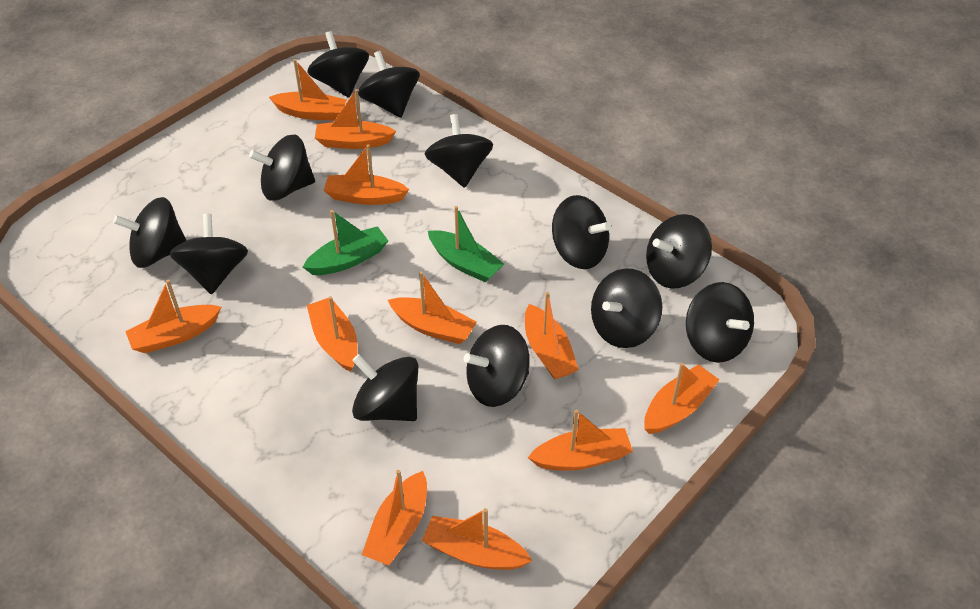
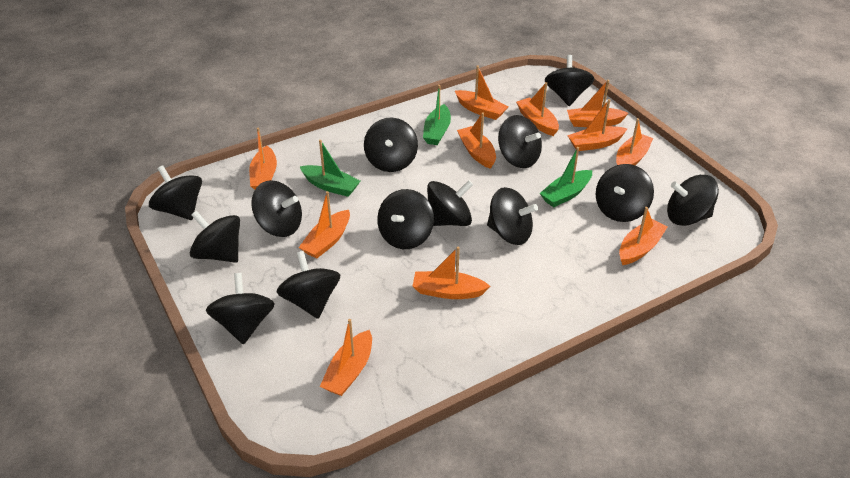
black spinning top: 12 -> 13
green boat: 2 -> 3

